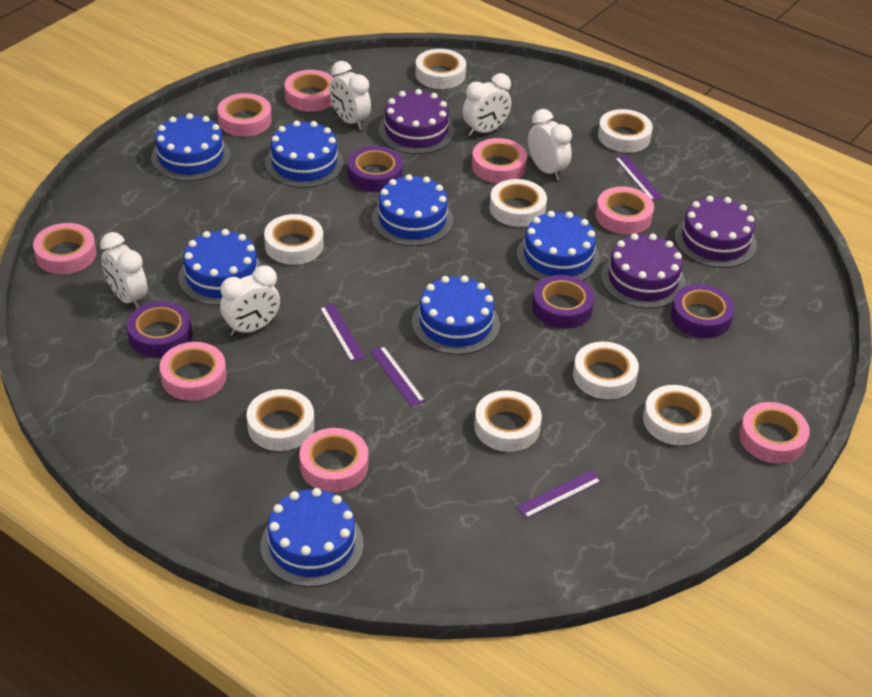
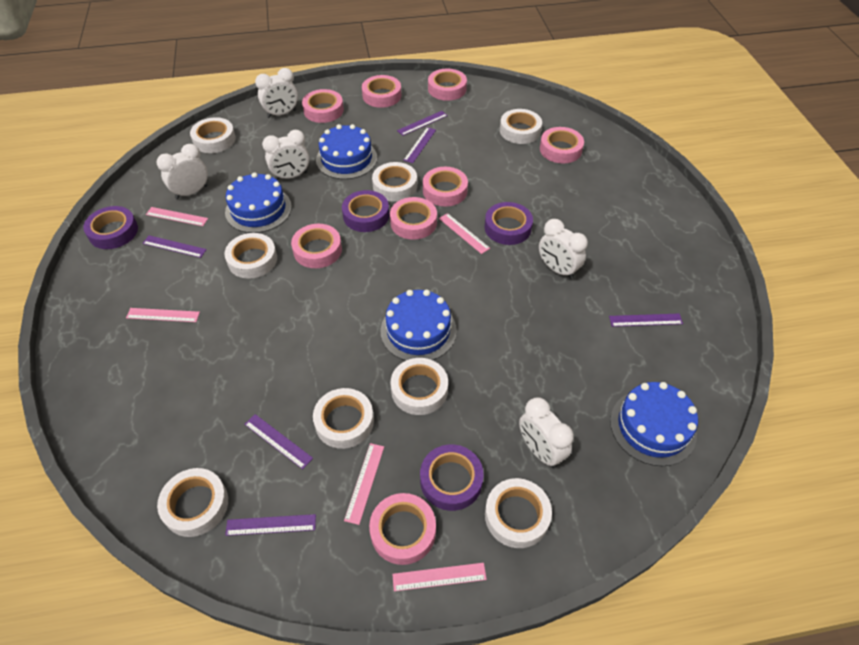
blue cake: 7 -> 4
pink ruler: 0 -> 5
purple cake: 3 -> 0
purple ruler: 4 -> 6

